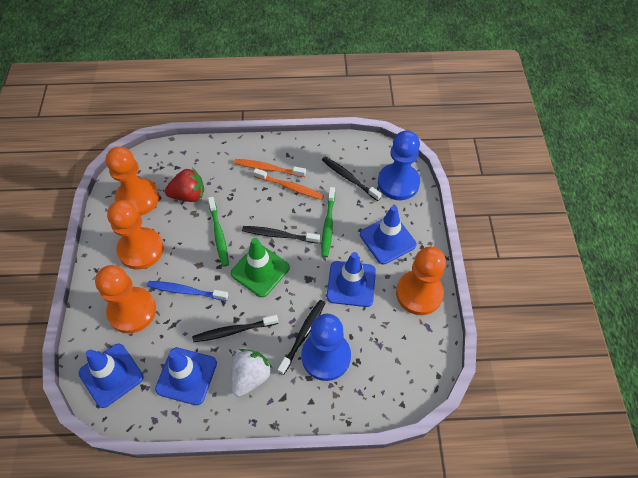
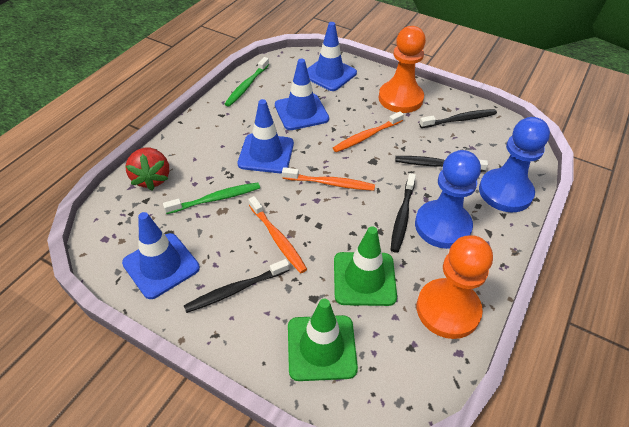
blue toothbrush: 1 -> 0
green traffic cone: 1 -> 2
orange pawn: 4 -> 2
orange toothbrush: 2 -> 3
white strawberry: 1 -> 0

